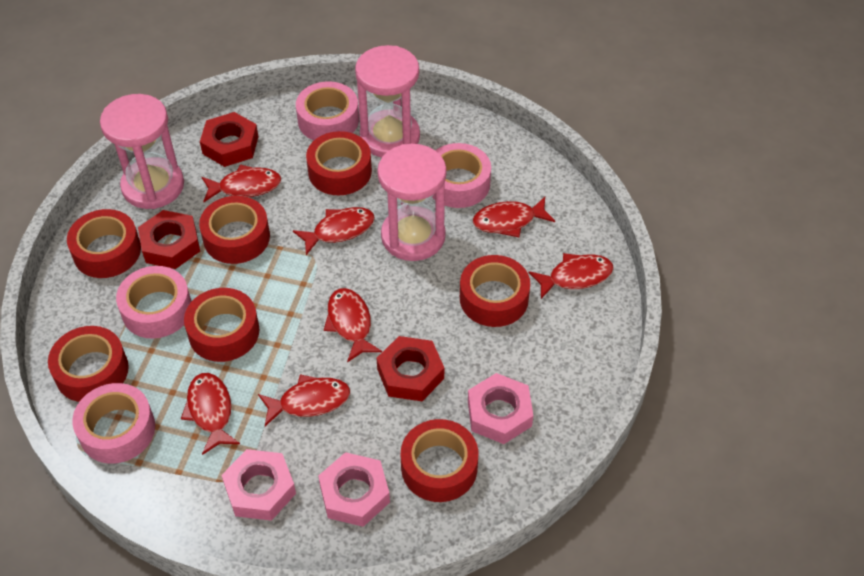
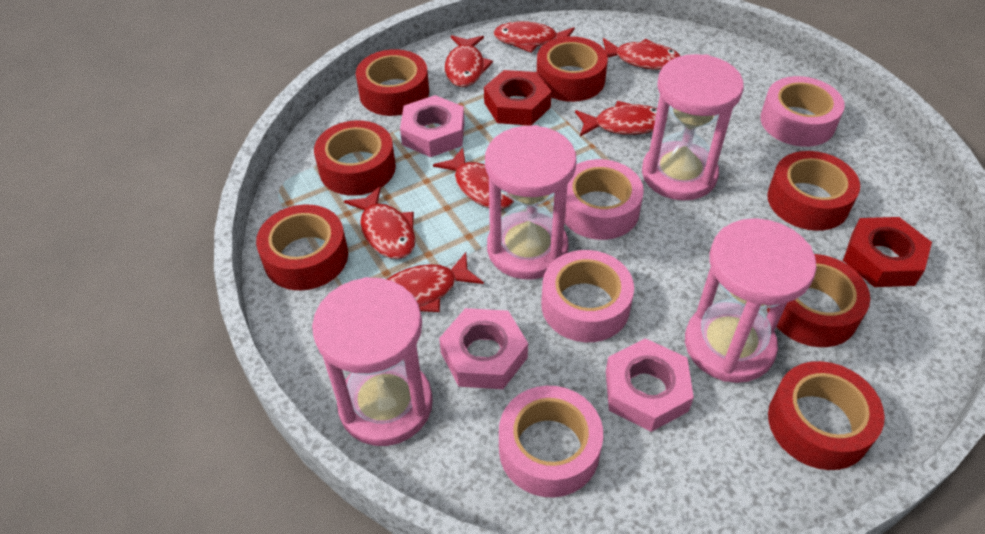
pink hourglass: 3 -> 4
red nut: 3 -> 2

